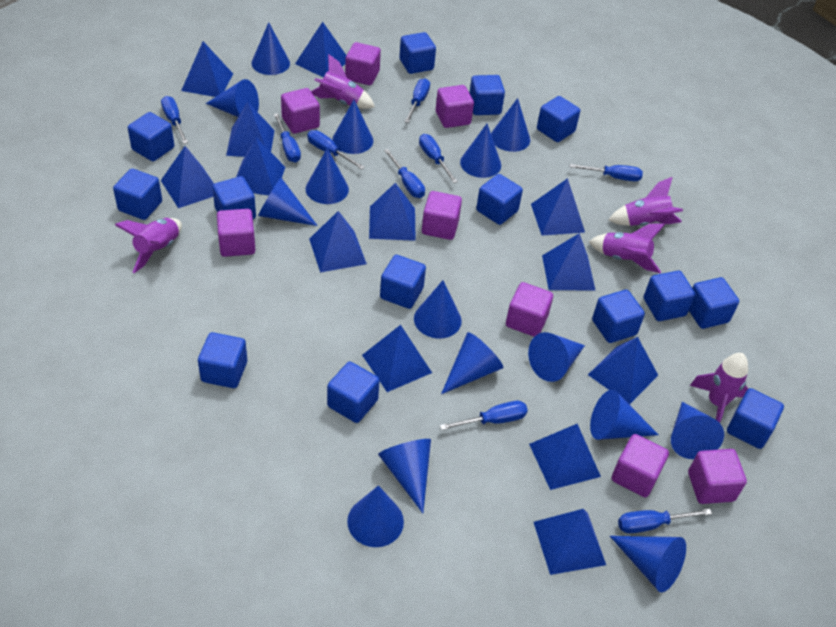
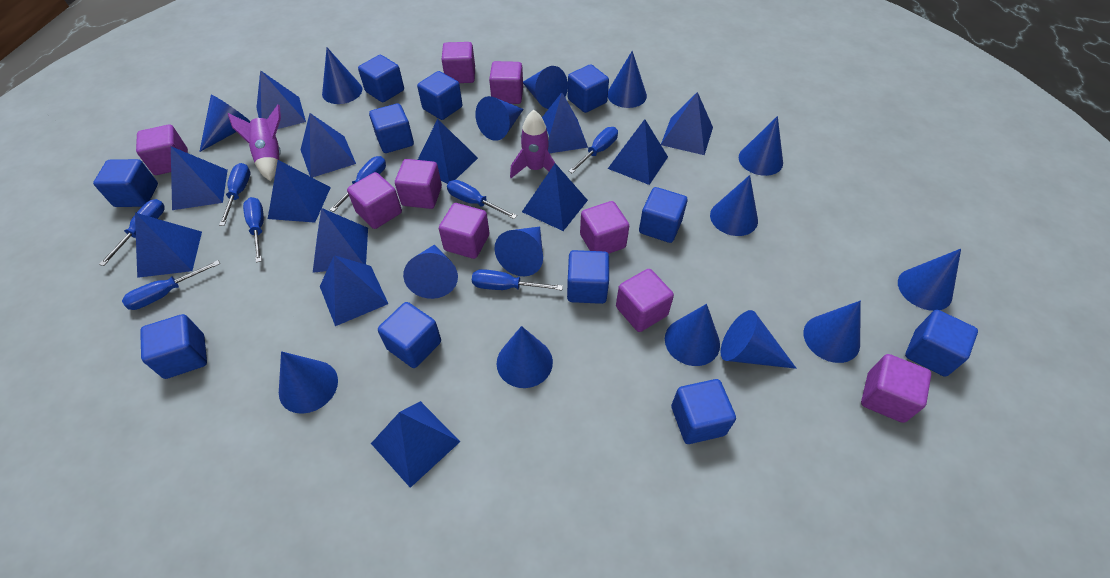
blue cube: 14 -> 11
blue screwdriver: 9 -> 8
purple cube: 8 -> 9
purple rocket: 5 -> 2

